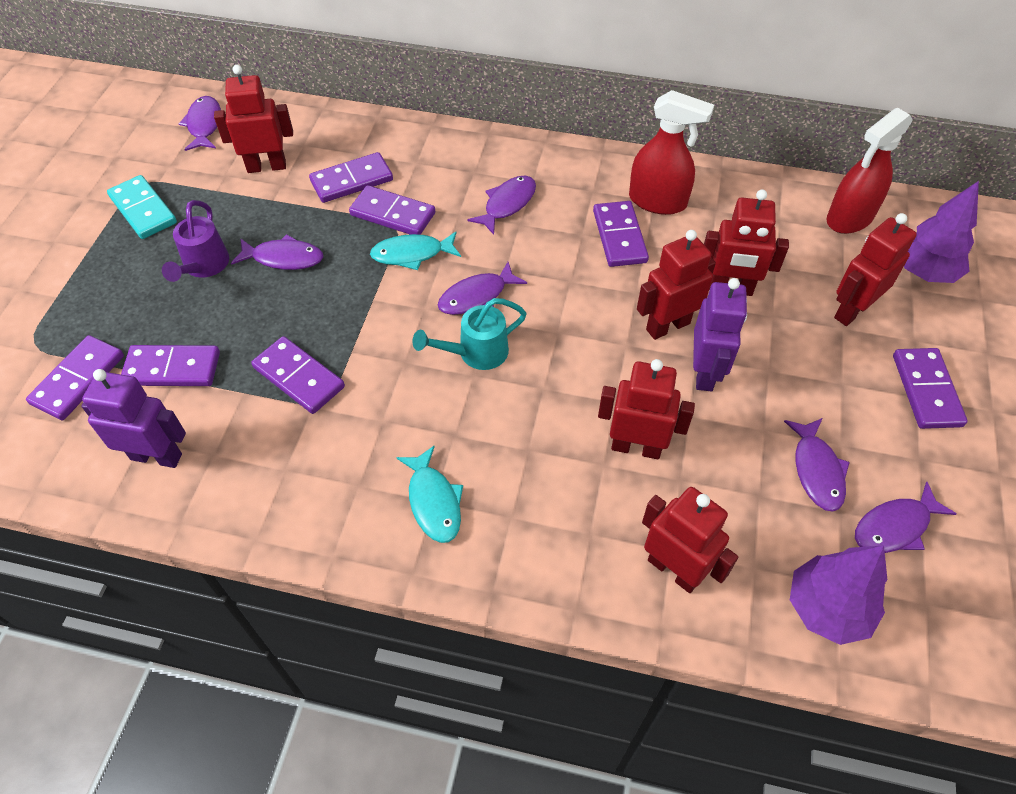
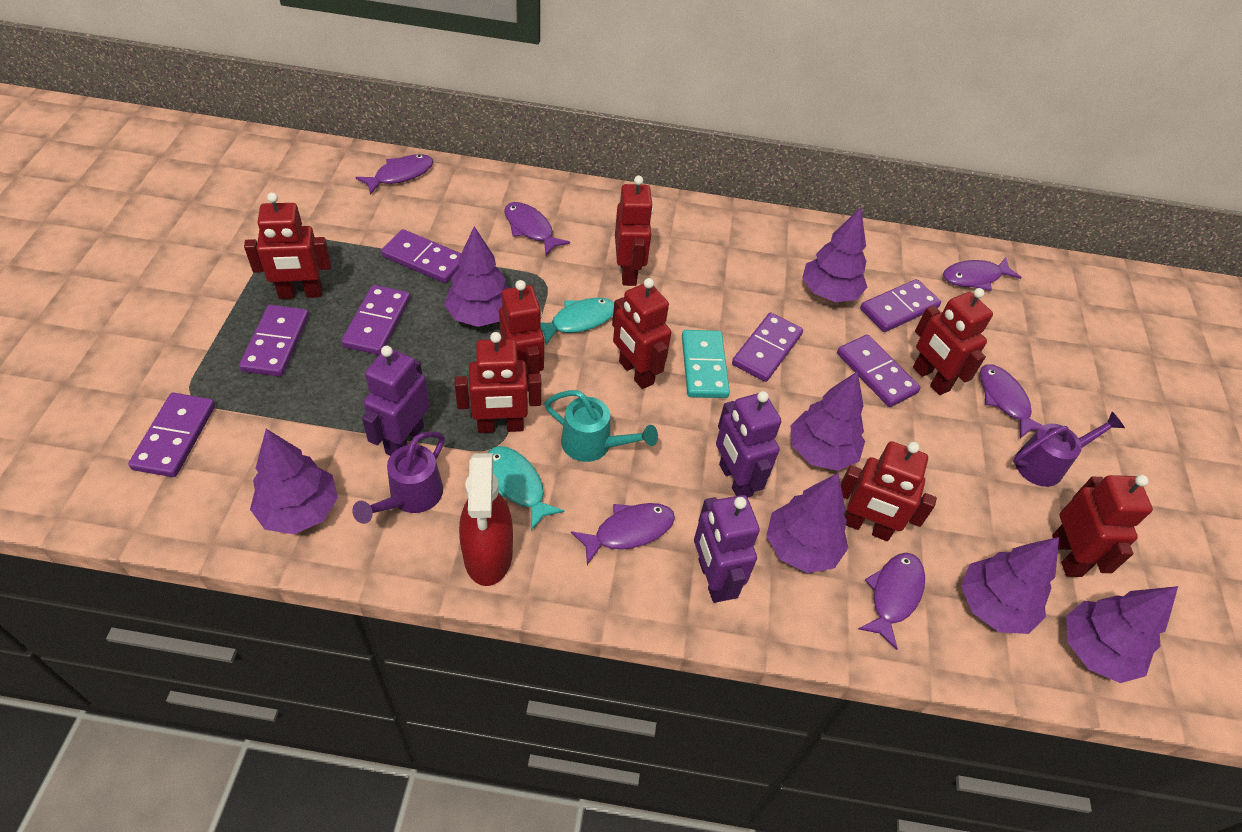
purple robot: 2 -> 3
purple tree: 2 -> 7
purple watering can: 1 -> 2
red robot: 6 -> 8
red spray bottle: 2 -> 1

